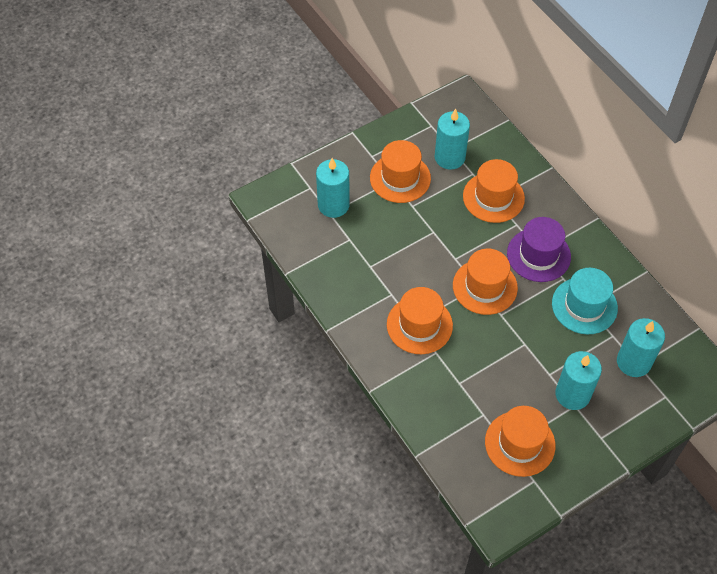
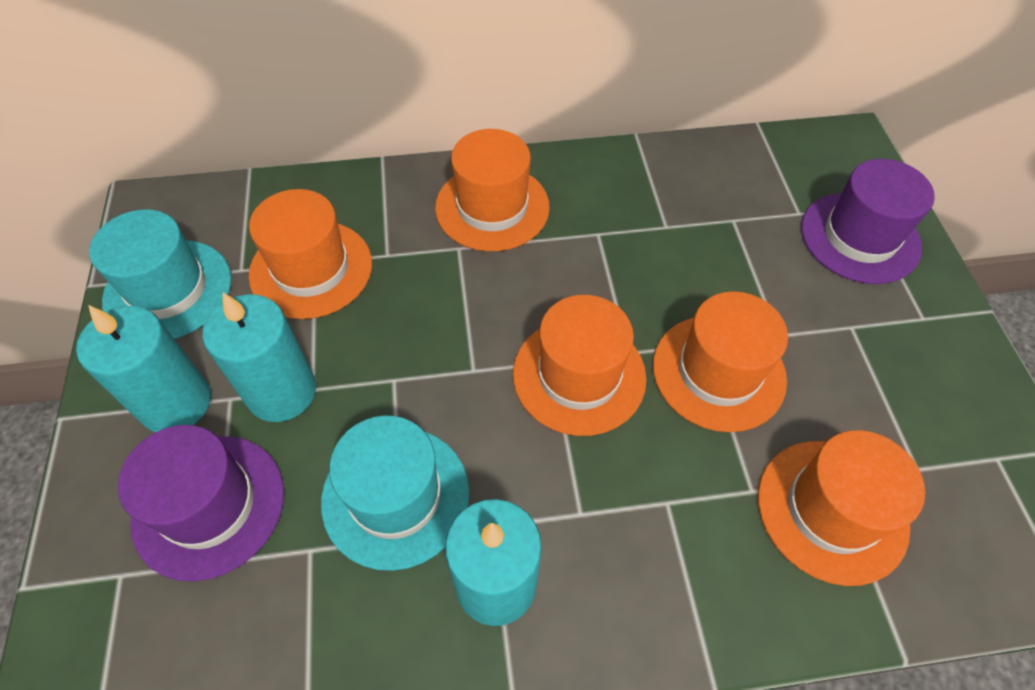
purple hat: 1 -> 2
turquoise candle: 4 -> 3
turquoise hat: 1 -> 2

